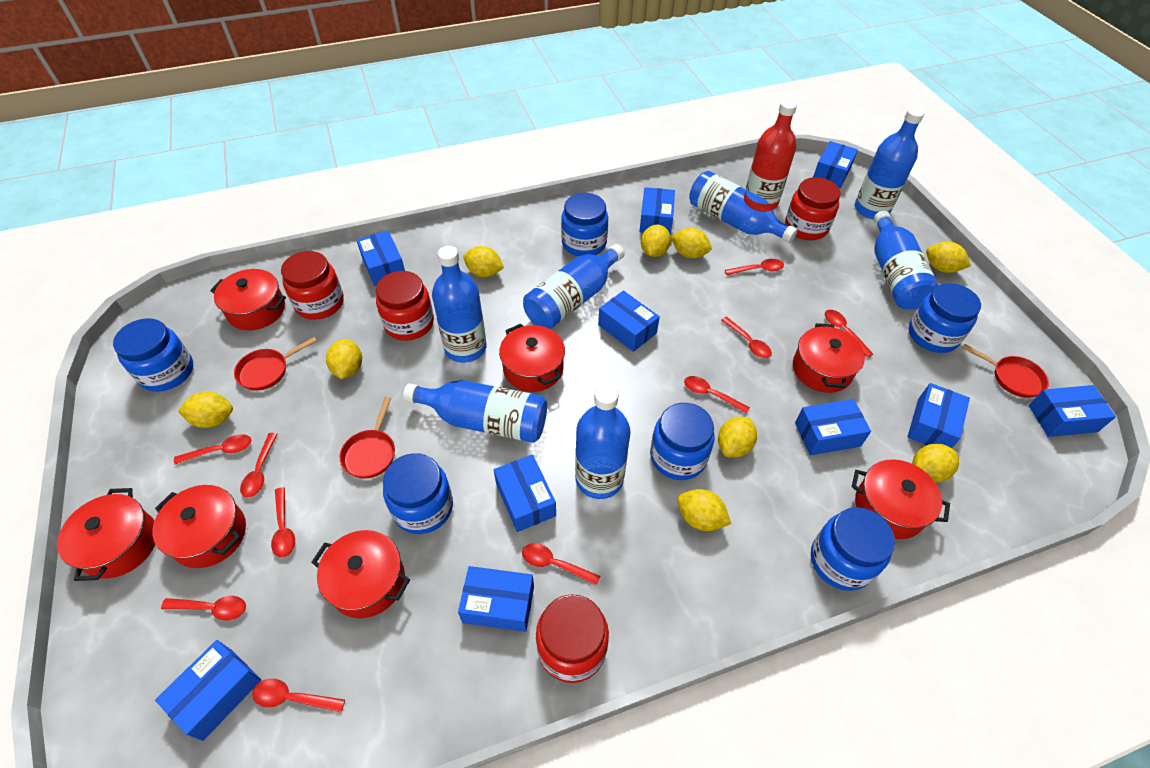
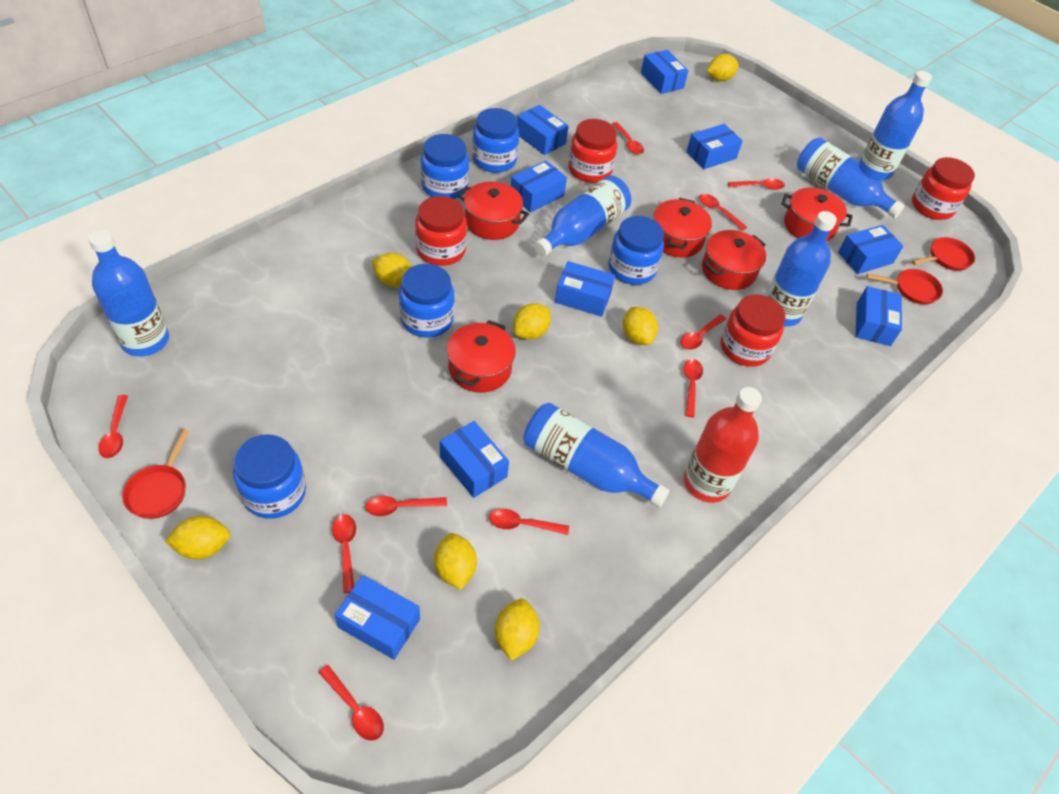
blue bottle: 7 -> 6
blue box: 10 -> 9
blue jar: 6 -> 5
red pot: 7 -> 5
yellow lemon: 9 -> 7

